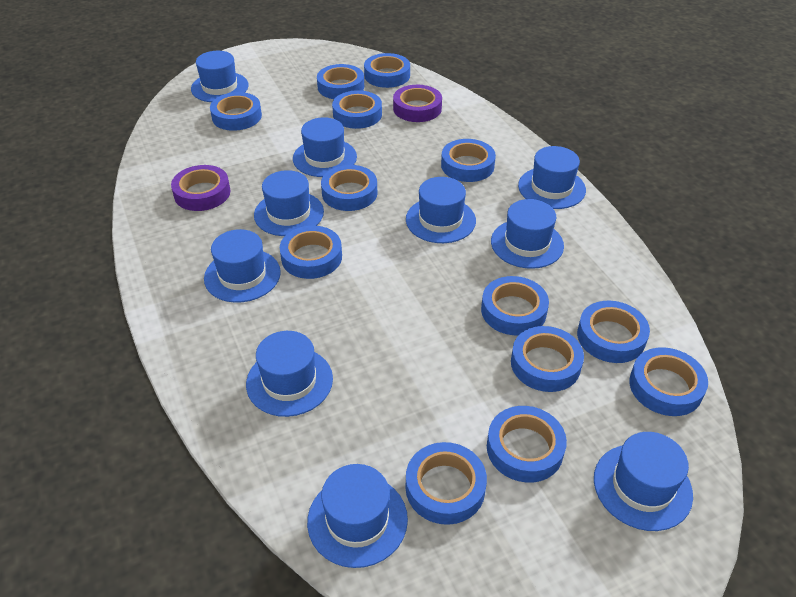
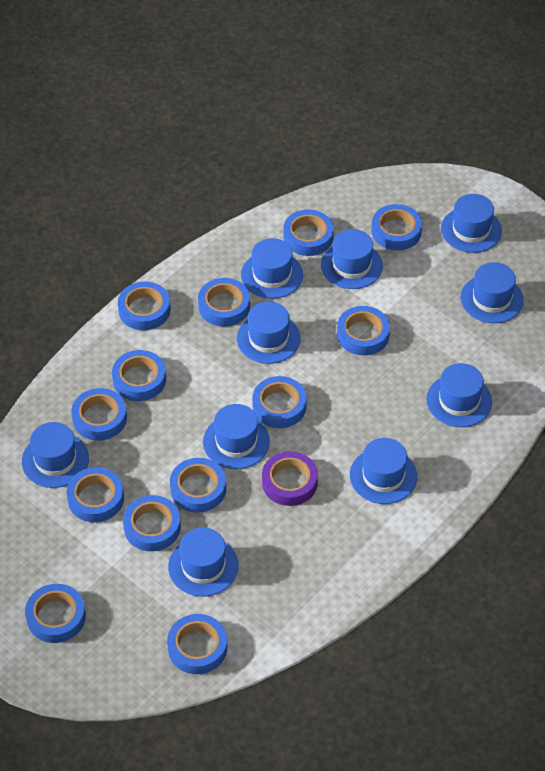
purple tape: 2 -> 1

